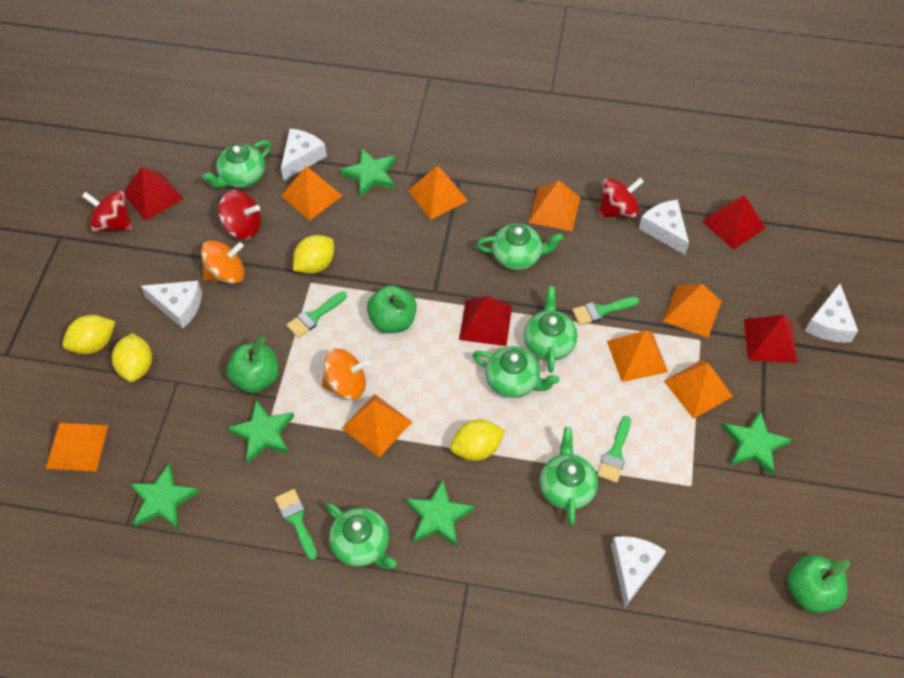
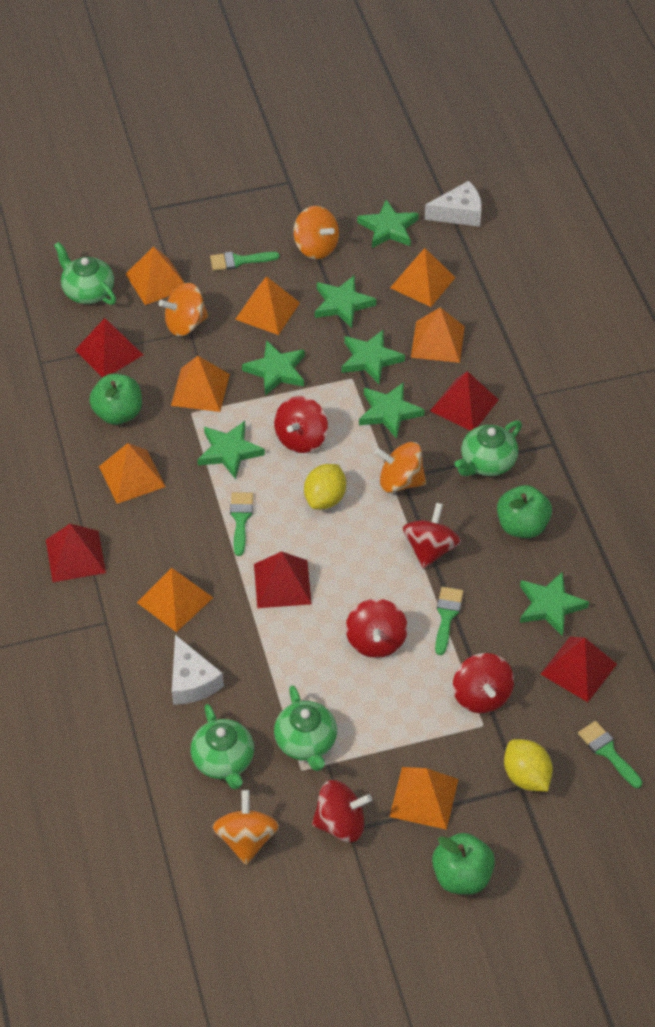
green star: 5 -> 7
green teapot: 6 -> 4
orange spinning top: 2 -> 4
red pyramid: 4 -> 5
red spinning top: 3 -> 5
white cheese: 5 -> 2
yellow lemon: 4 -> 2

